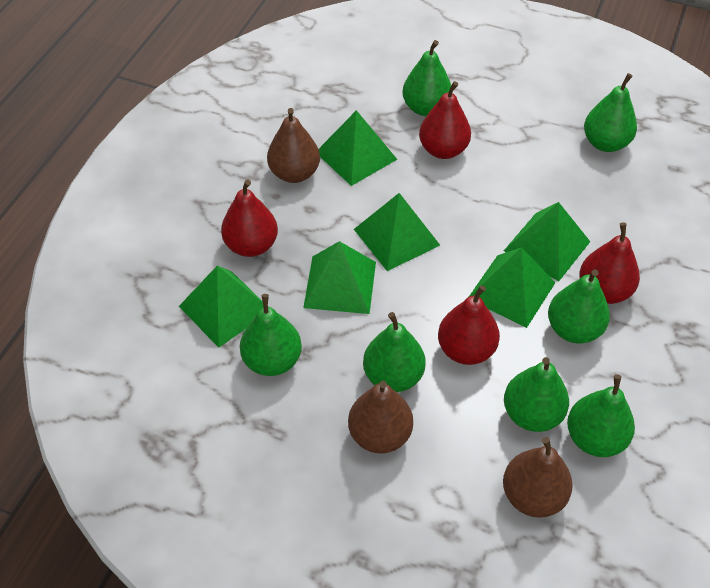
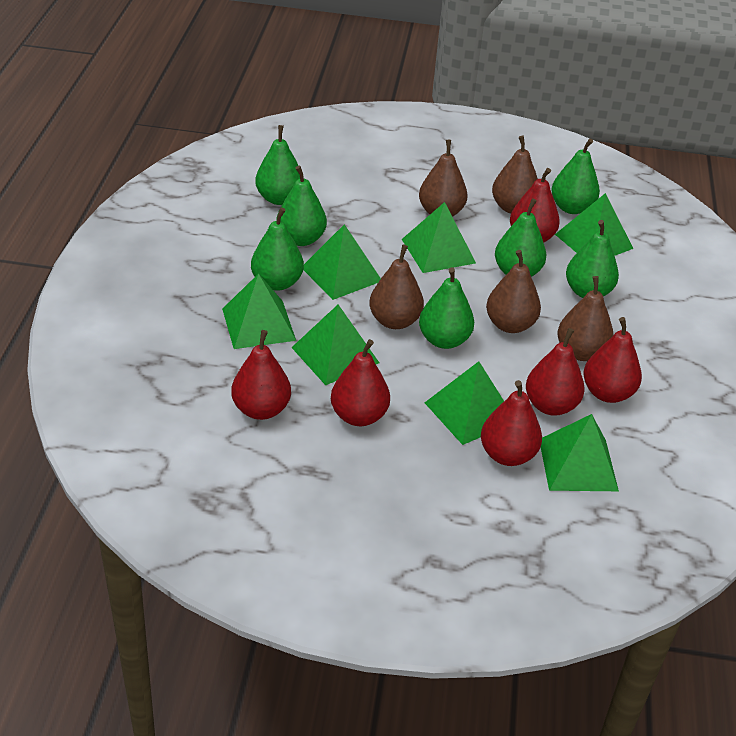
brown pear: 3 -> 5
green pyramid: 6 -> 7
red pear: 4 -> 6

